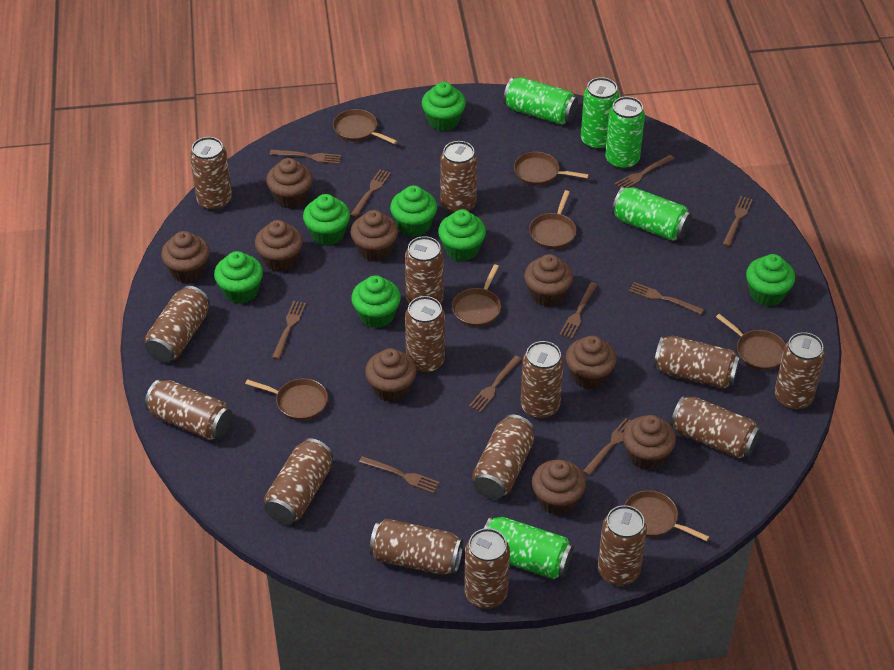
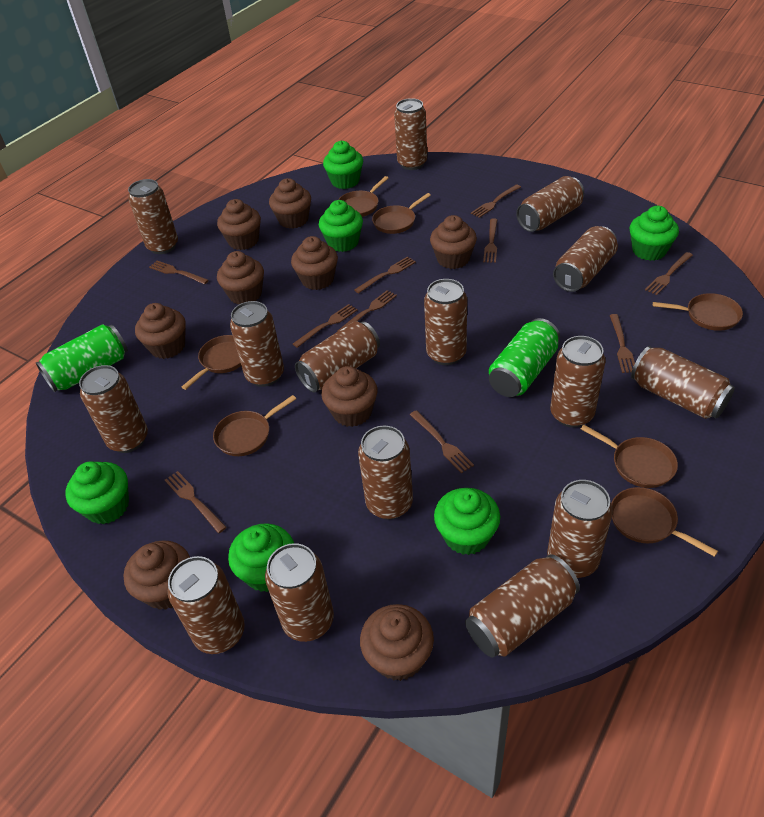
green can: 5 -> 2
green cupcake: 7 -> 6

